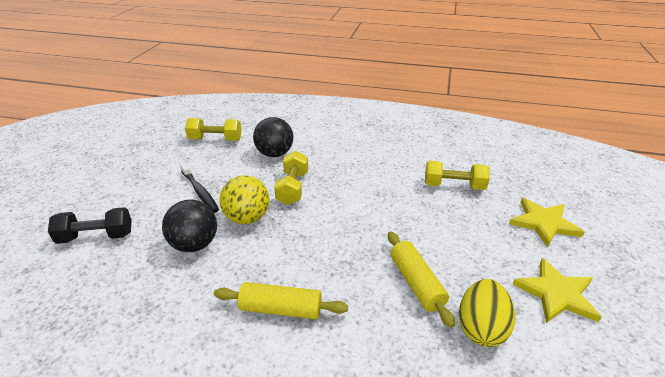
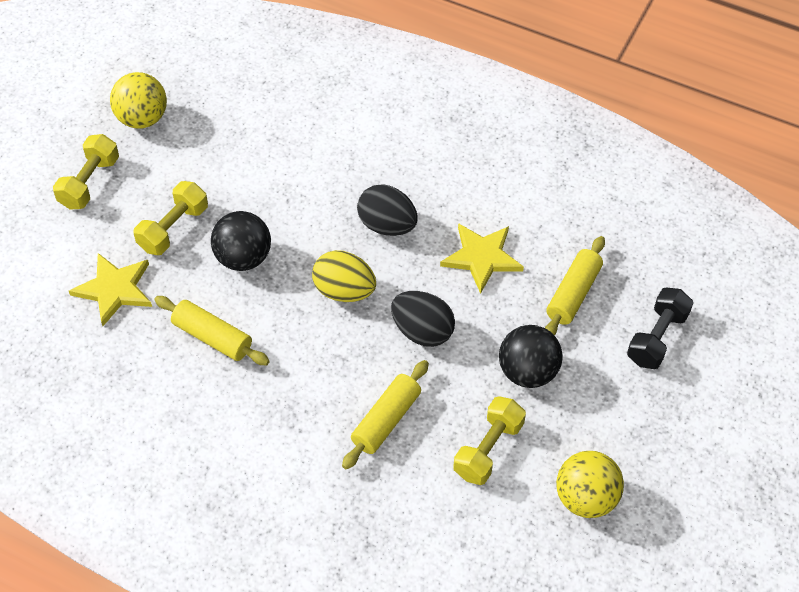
black egg: 0 -> 2
black toothbrush: 1 -> 0
yellow ball: 1 -> 2
yellow rolling pin: 2 -> 3

